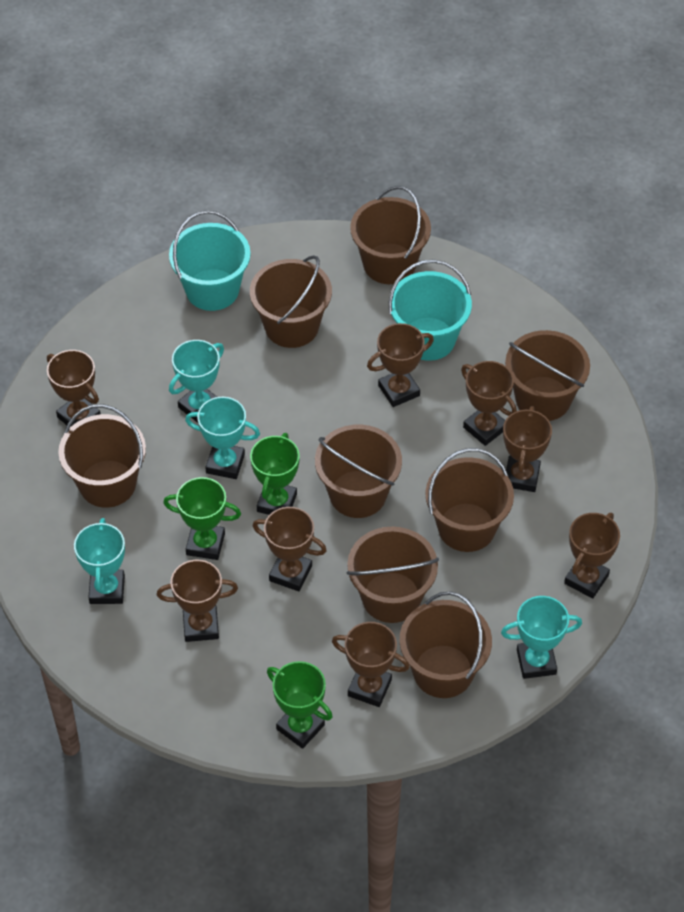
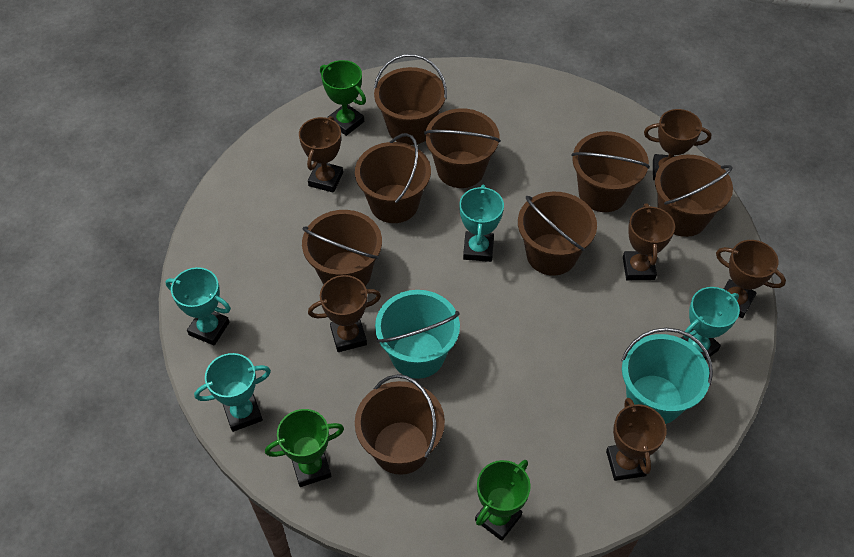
brown trophy: 8 -> 6

